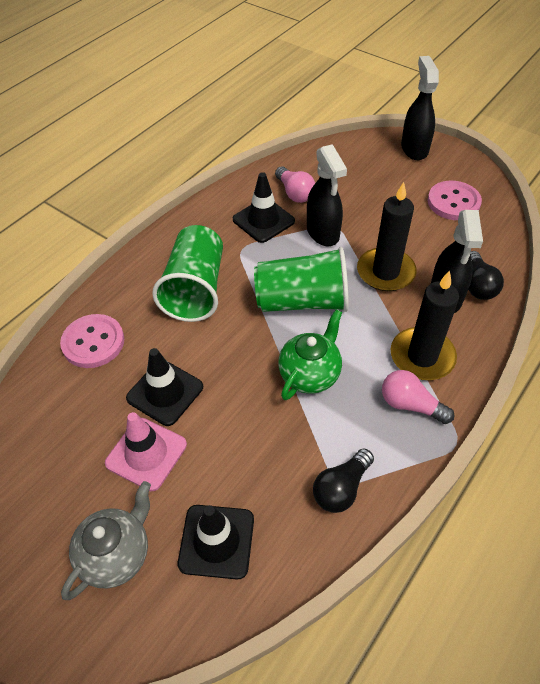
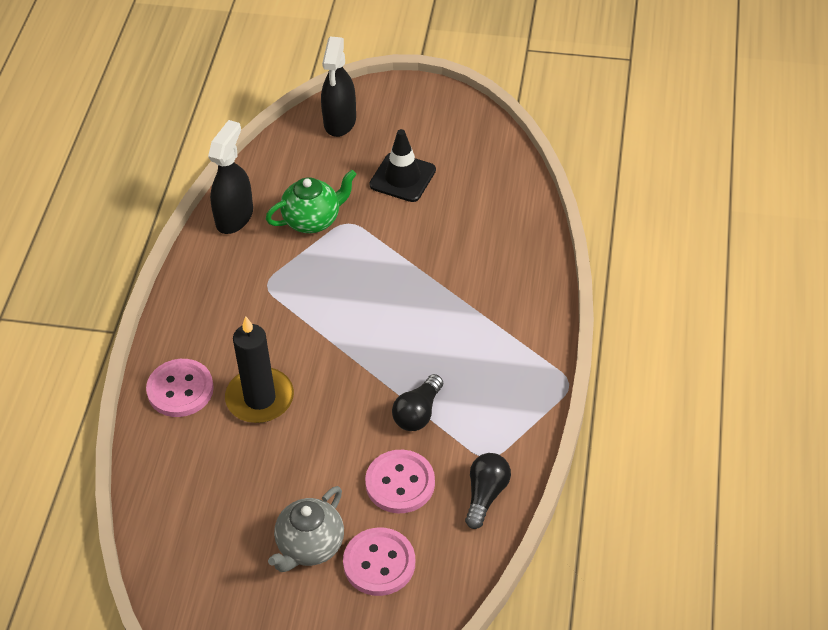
black candle: 2 -> 1
black spray bottle: 3 -> 2
black traffic cone: 3 -> 1
green cup: 2 -> 0
pink button: 2 -> 3
pink light bulb: 2 -> 0
pink traffic cone: 1 -> 0

